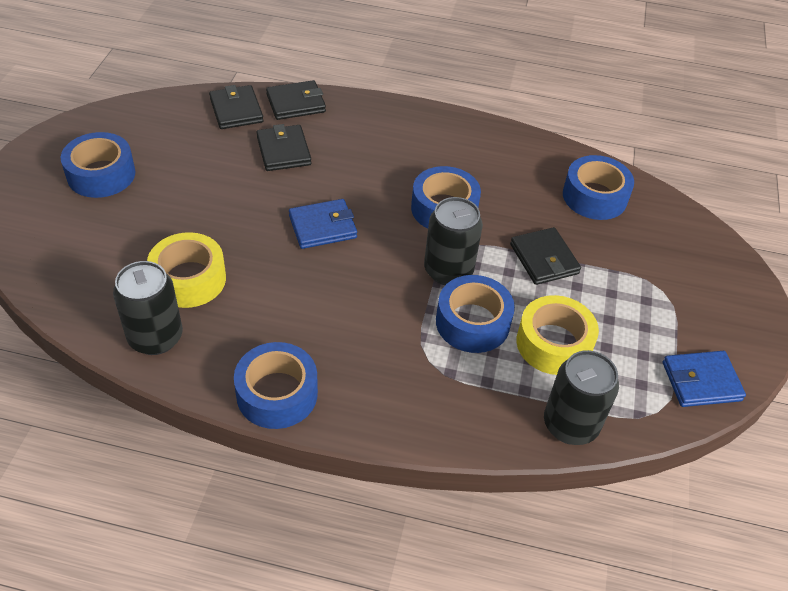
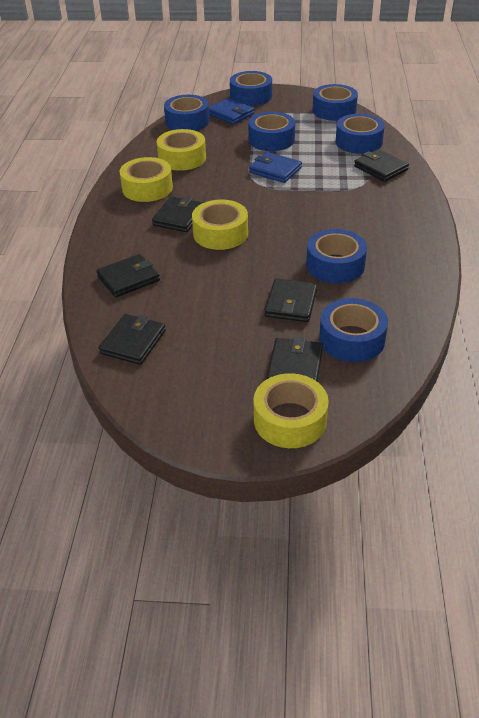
black can: 3 -> 0
black wallet: 4 -> 6
blue tape: 5 -> 7
yellow tape: 2 -> 4

